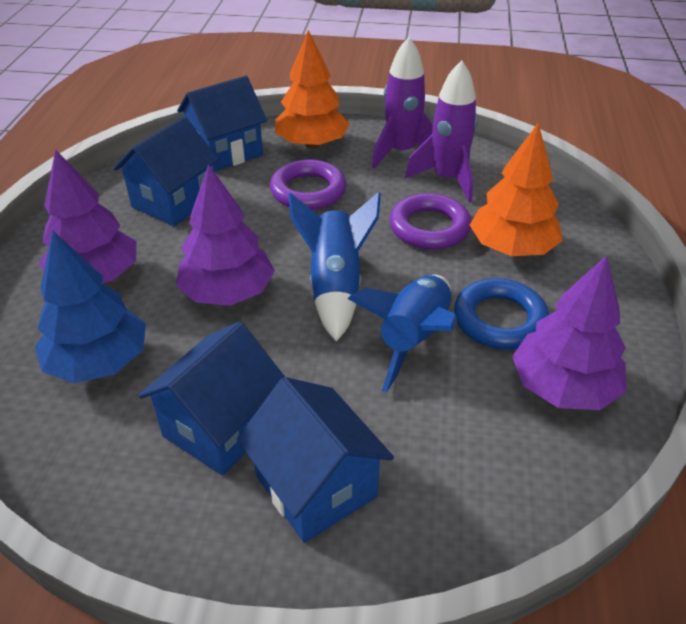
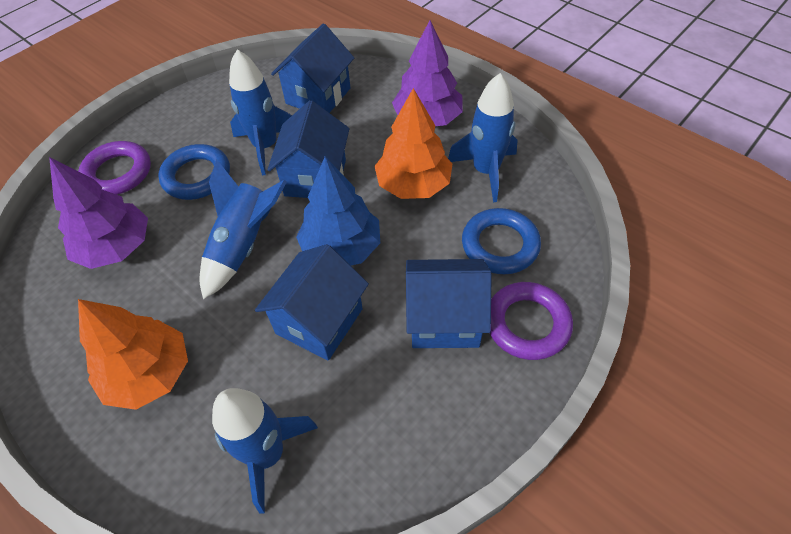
blue ring: 1 -> 2
blue rocket: 2 -> 4
purple rocket: 2 -> 0
purple tree: 3 -> 2

